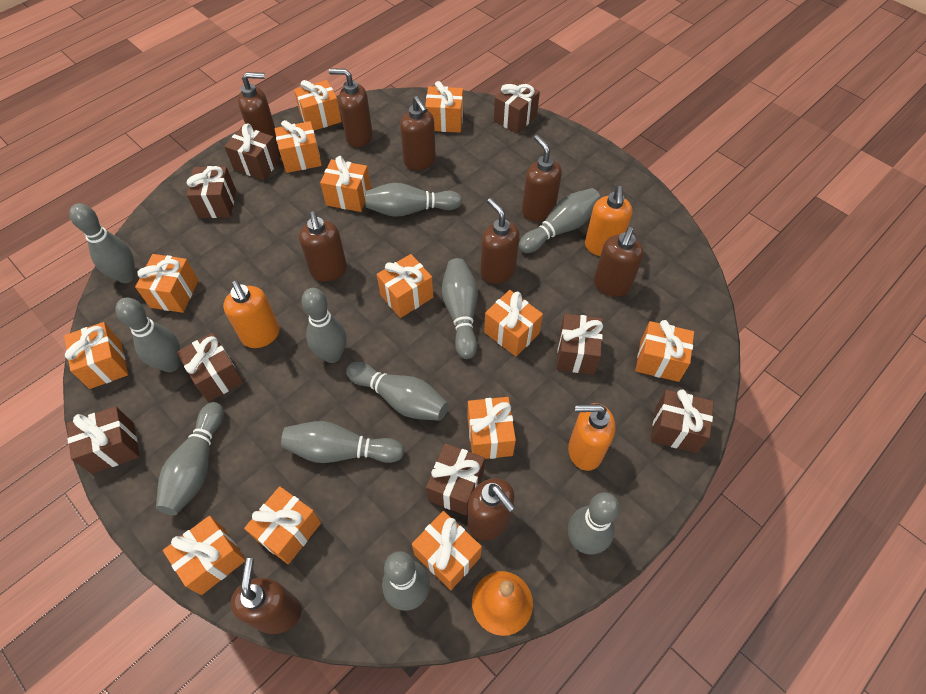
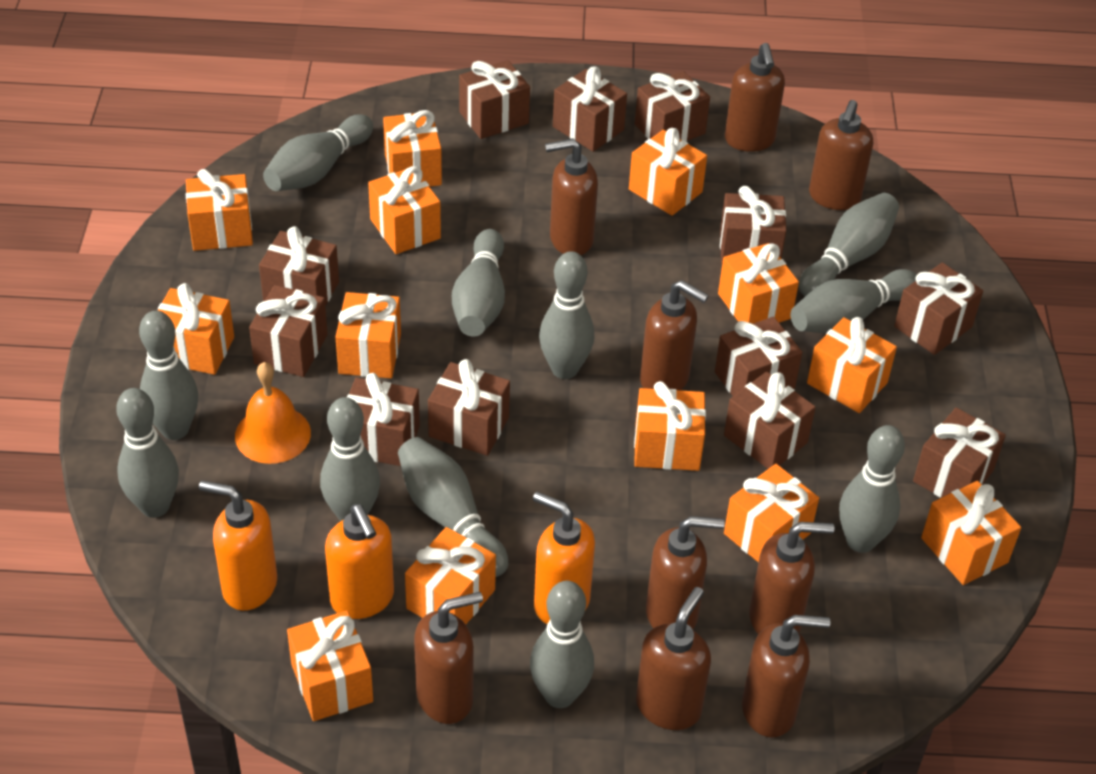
brown gift: 8 -> 12

